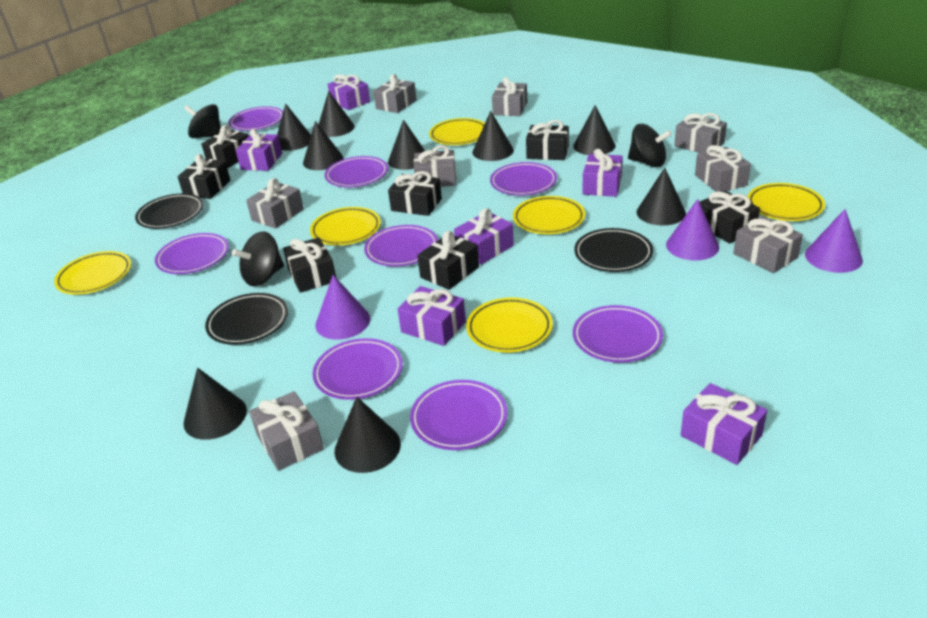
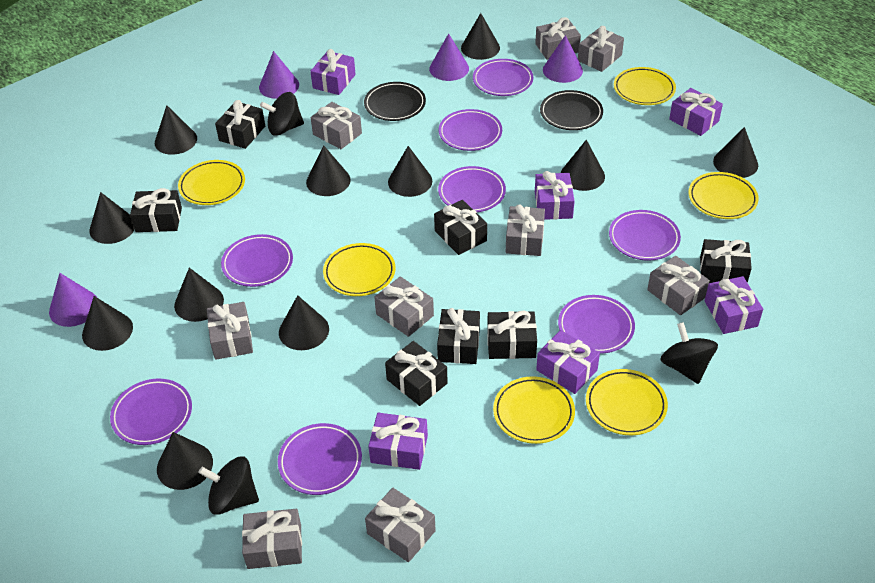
black cone: 9 -> 11
black plate: 3 -> 2
grey gift: 8 -> 9
purple cone: 3 -> 4

